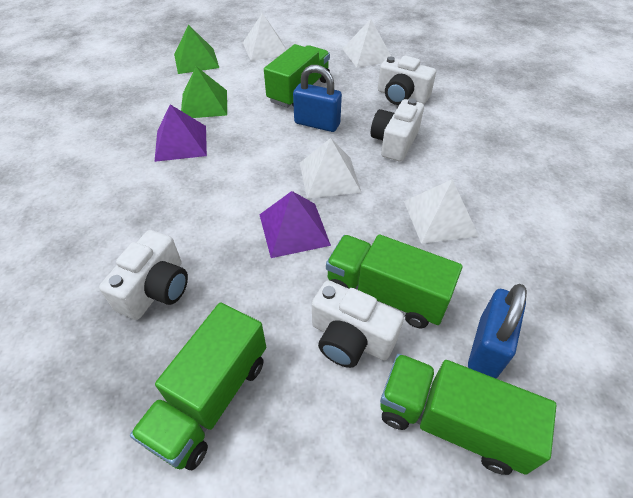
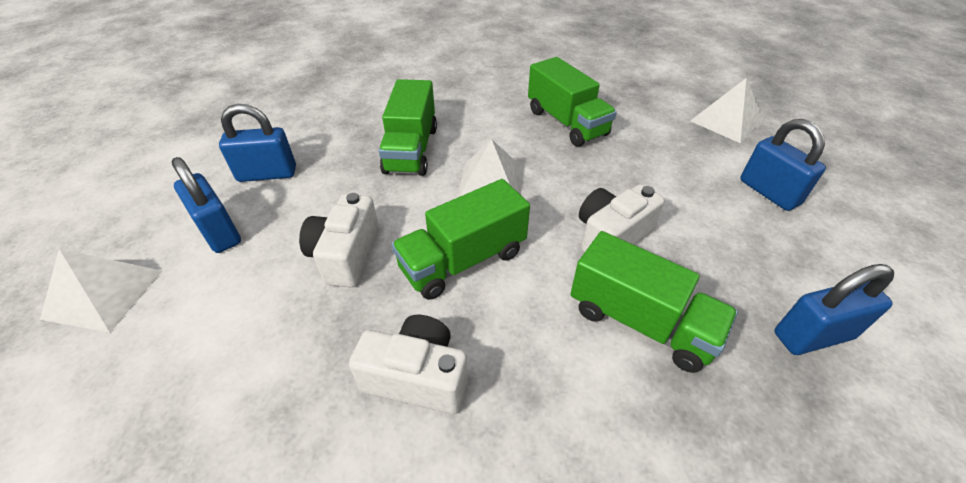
blue padlock: 2 -> 4
green pyramid: 2 -> 0
purple pyramid: 2 -> 0
white camera: 4 -> 3
white pyramid: 4 -> 3

